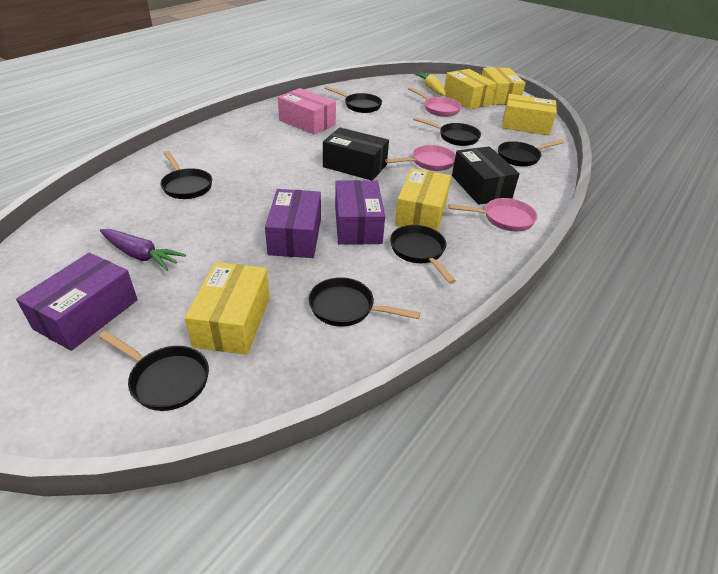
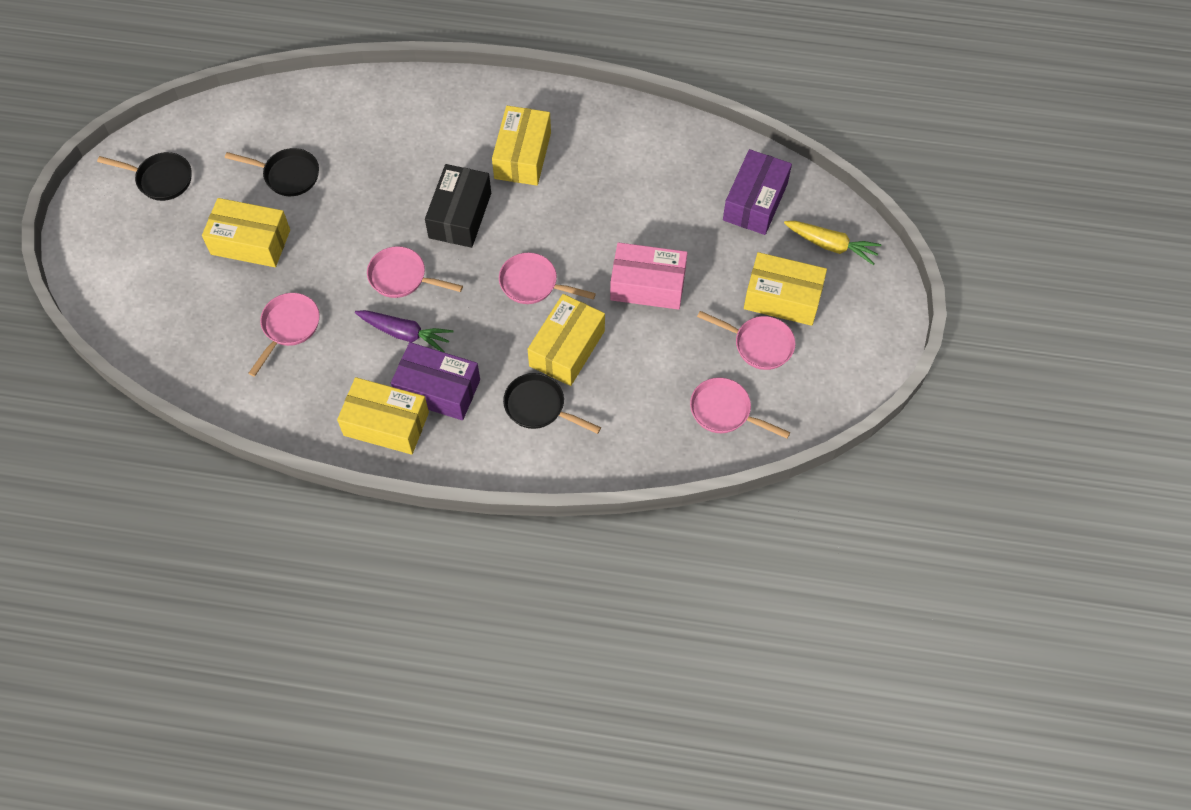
black box: 2 -> 1
black pan: 7 -> 3
pink pan: 3 -> 5
purple box: 3 -> 2

